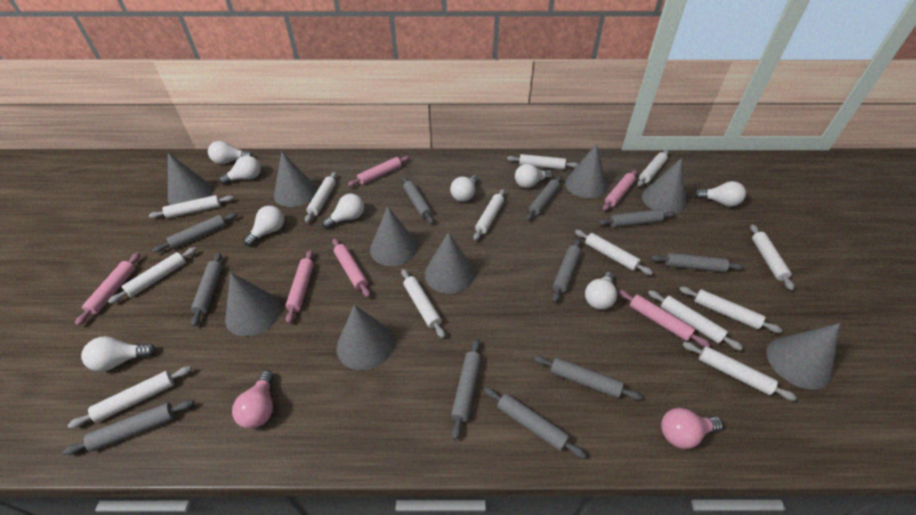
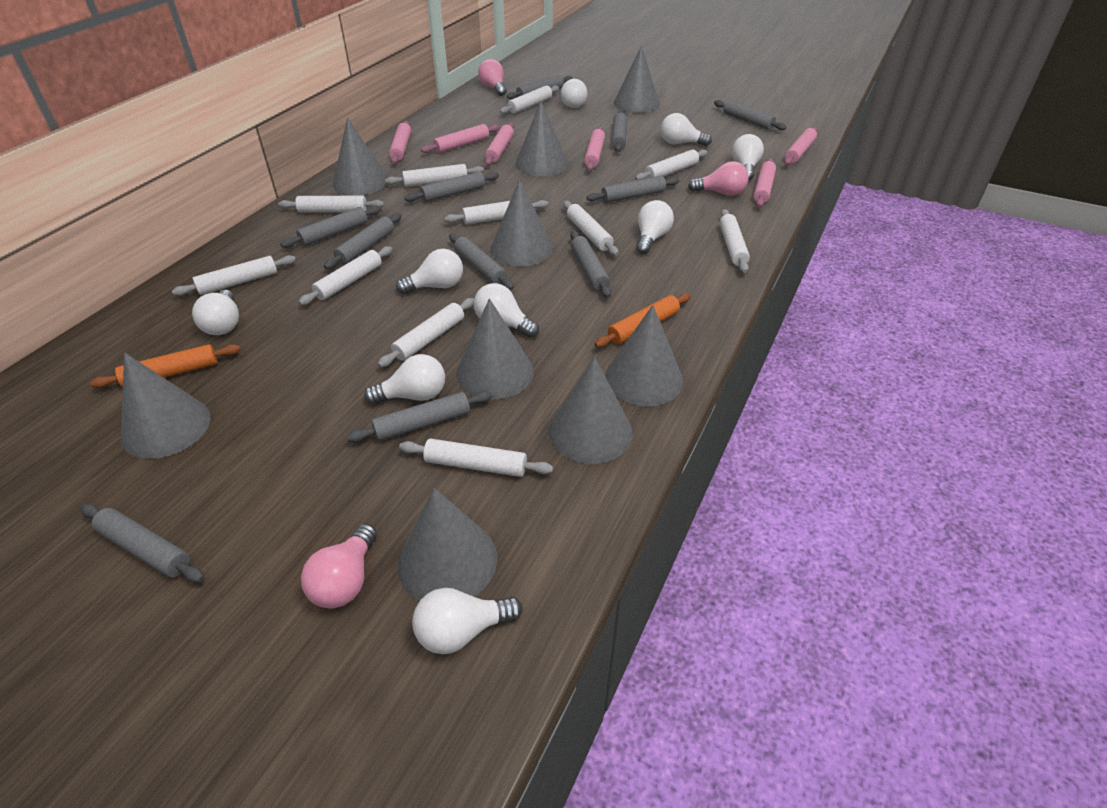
orange rolling pin: 0 -> 2
pink light bulb: 2 -> 3
white rolling pin: 13 -> 11

